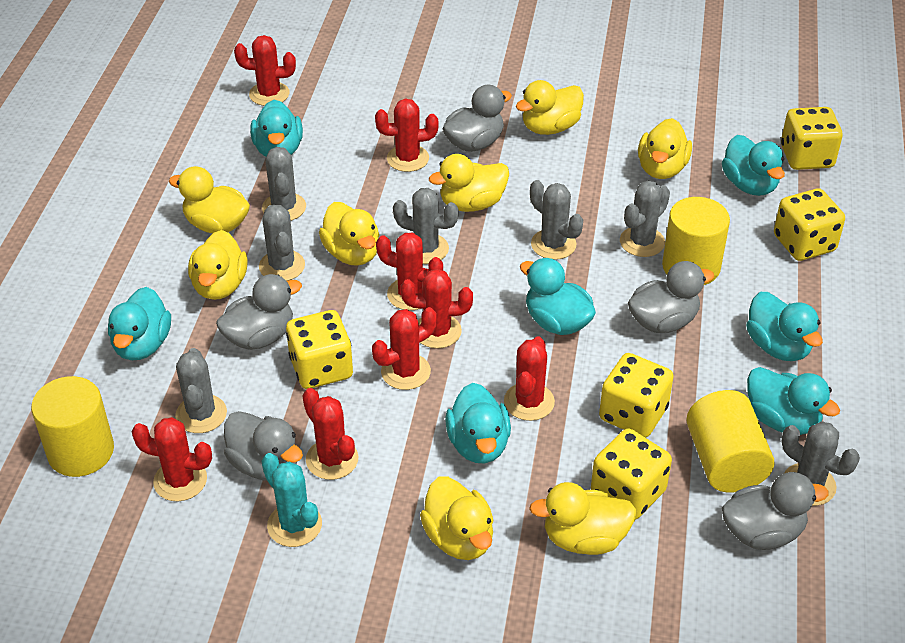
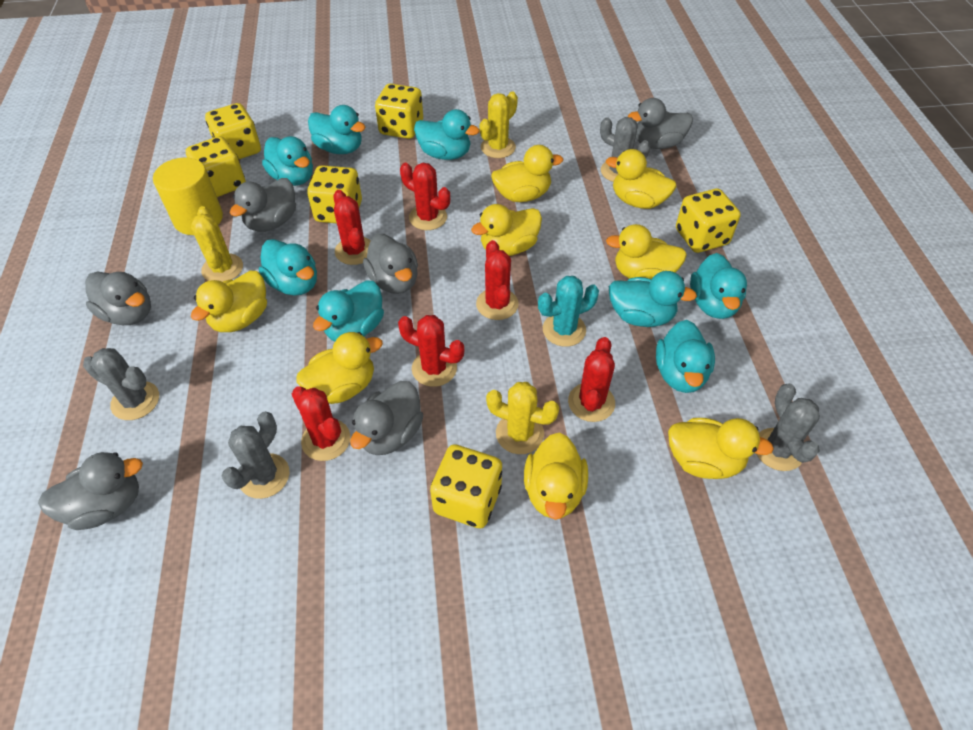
grey cactus: 7 -> 4
grey duck: 5 -> 6
red cactus: 8 -> 6
turquoise duck: 7 -> 8
yellow cactus: 0 -> 3
yellow cylinder: 3 -> 1
yellow dice: 5 -> 6

